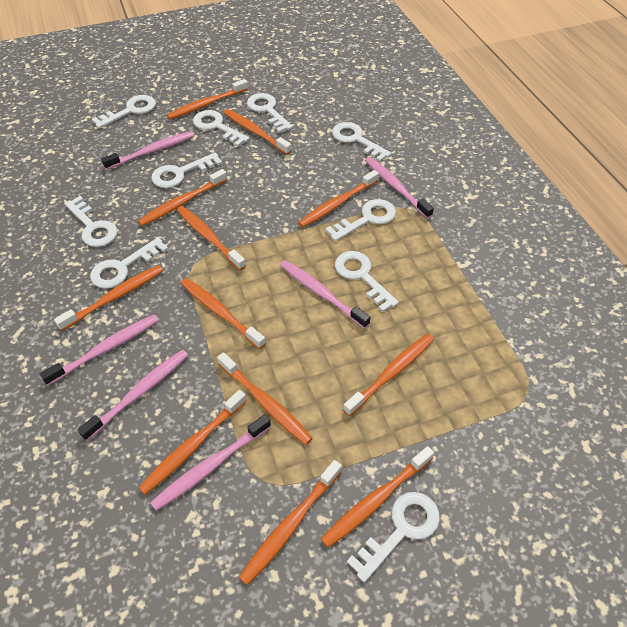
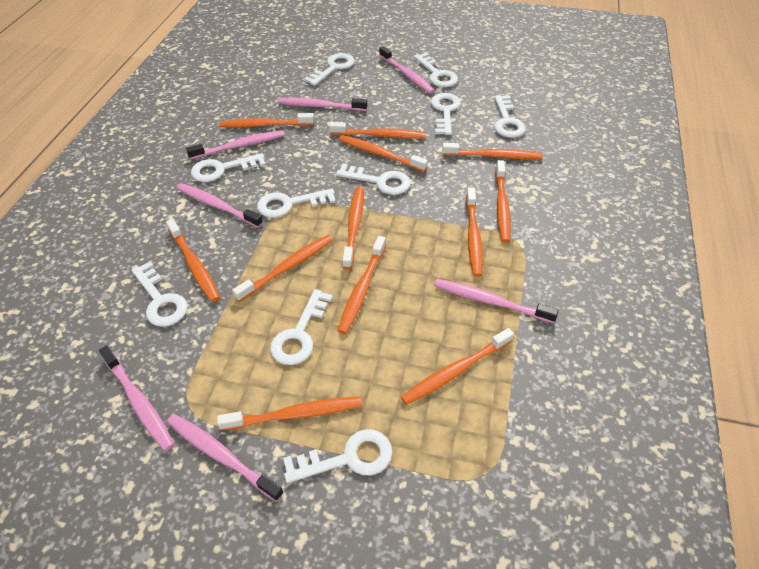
pink toothbrush: 6 -> 7

